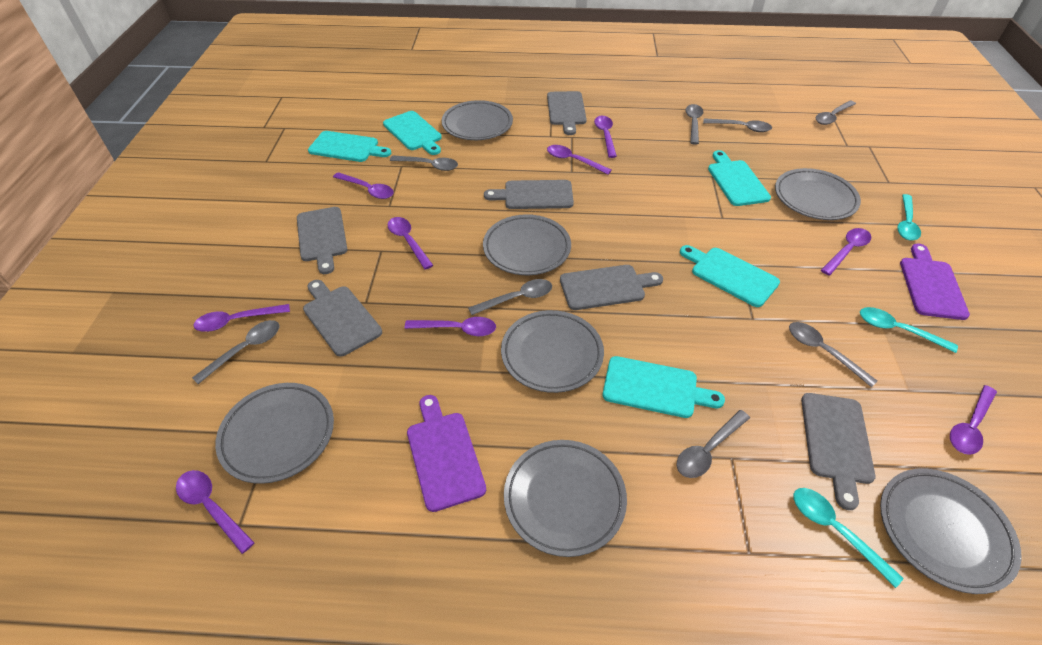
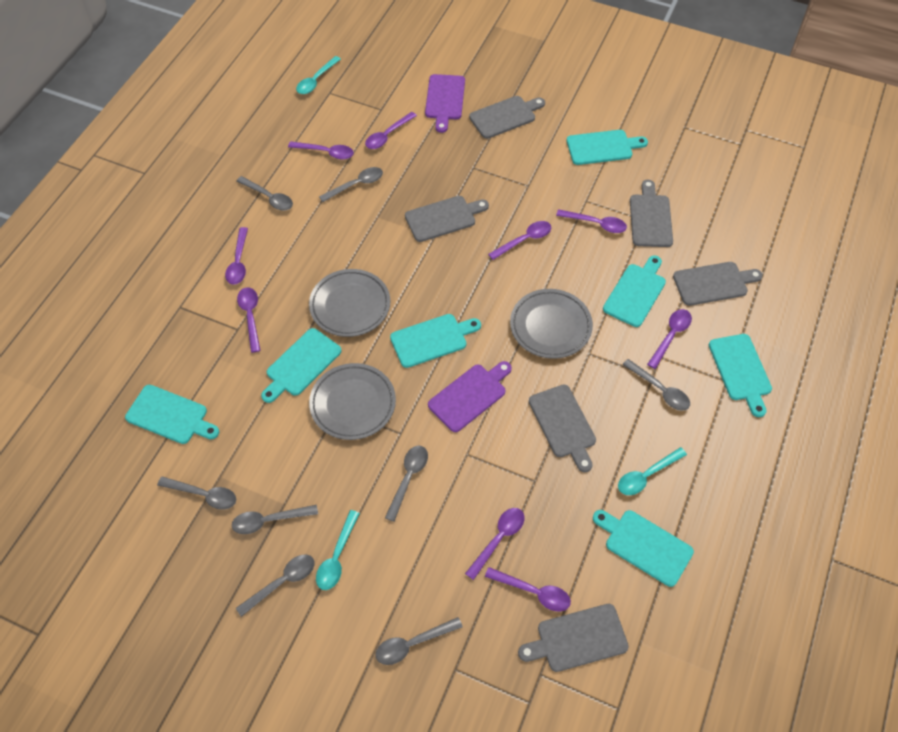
grey plate: 7 -> 3
turquoise cutting board: 5 -> 7

